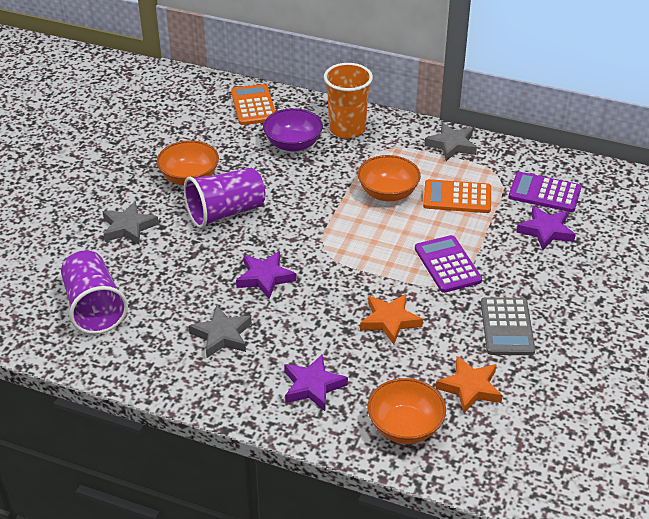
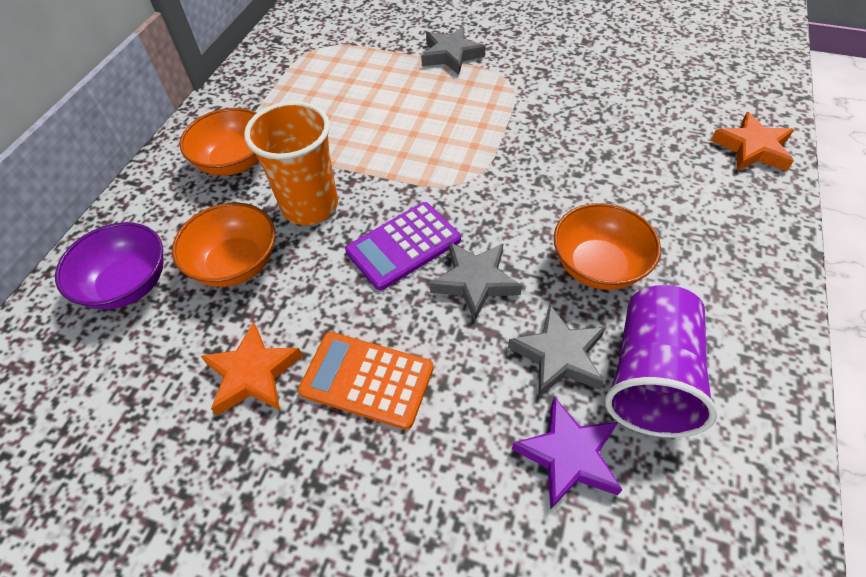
grey calculator: 1 -> 0
orange calculator: 2 -> 1
purple calculator: 2 -> 1
purple cup: 2 -> 1
purple star: 3 -> 1

